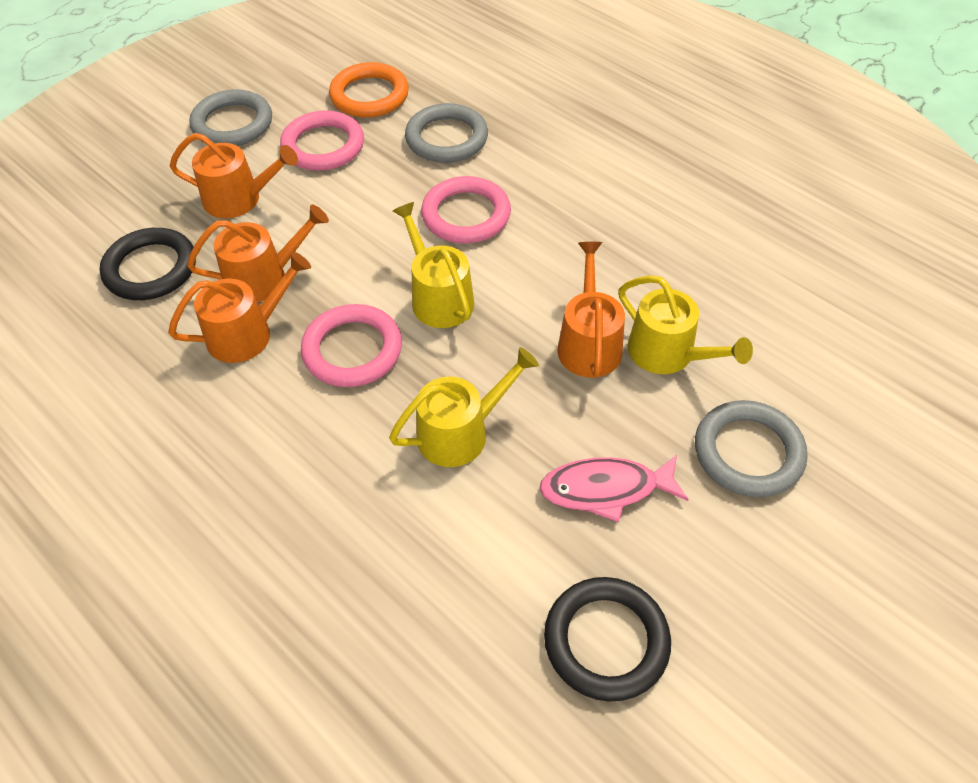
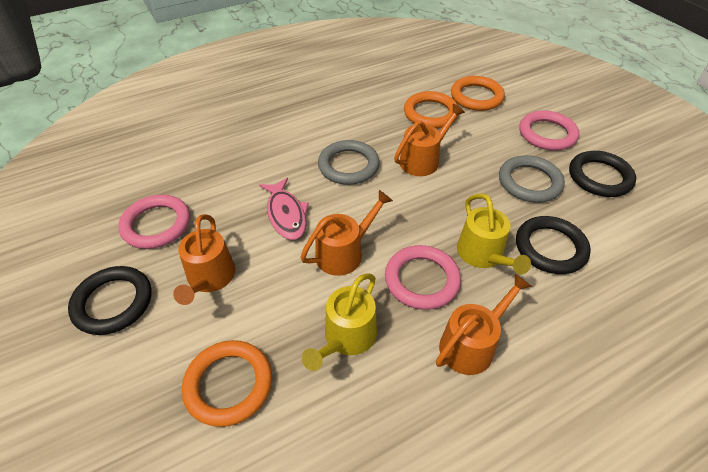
black ring: 2 -> 3
grey ring: 3 -> 2
orange ring: 1 -> 3
yellow watering can: 3 -> 2

